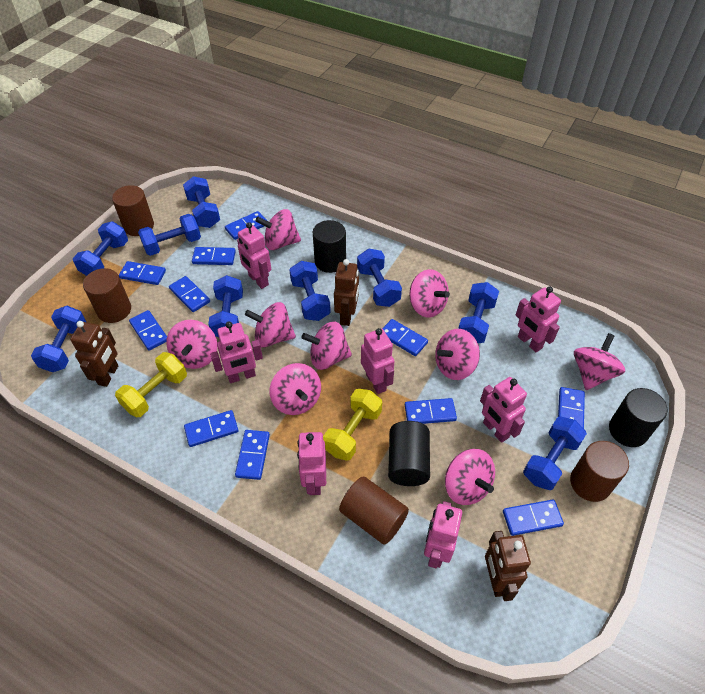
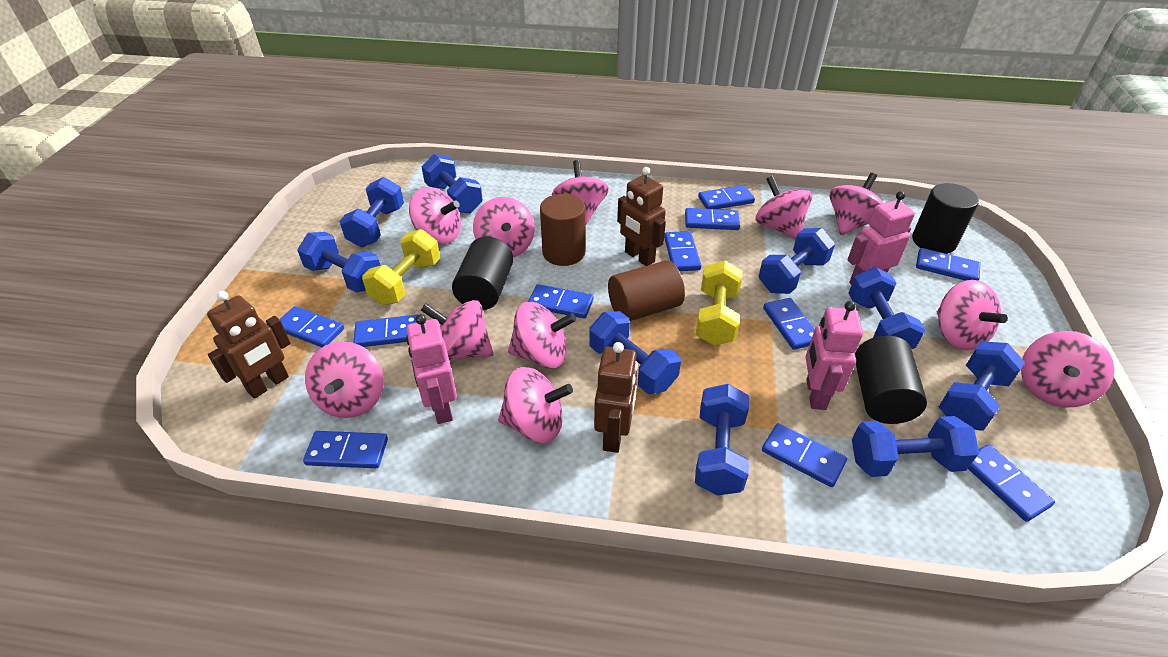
brown cylinder: 4 -> 2
pink robot: 7 -> 3
pink spinning top: 9 -> 11

